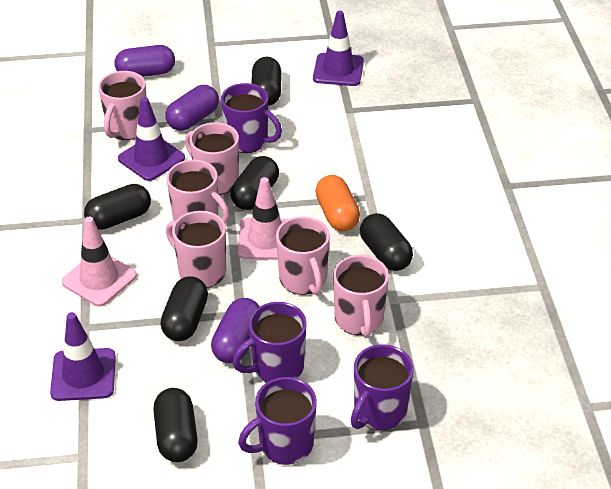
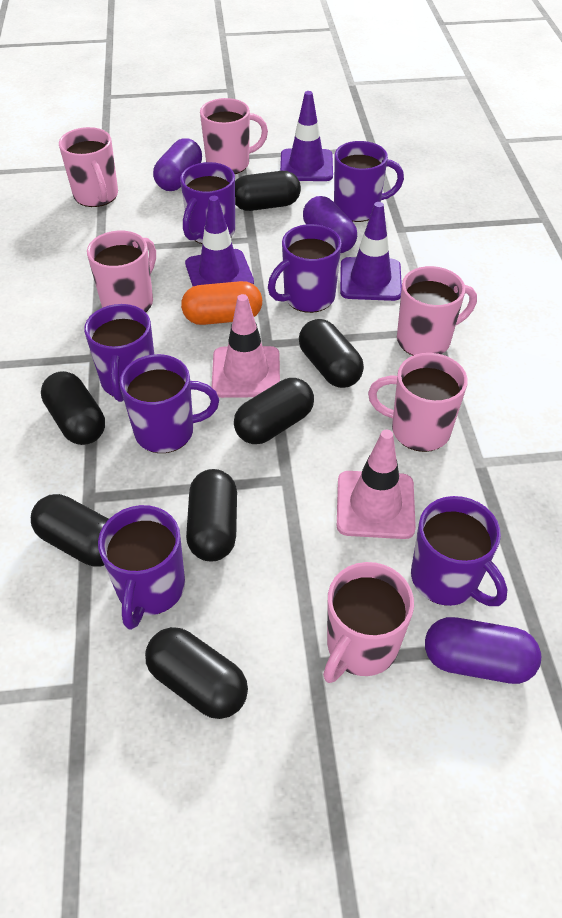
black capsule: 6 -> 7
purple mug: 4 -> 7

